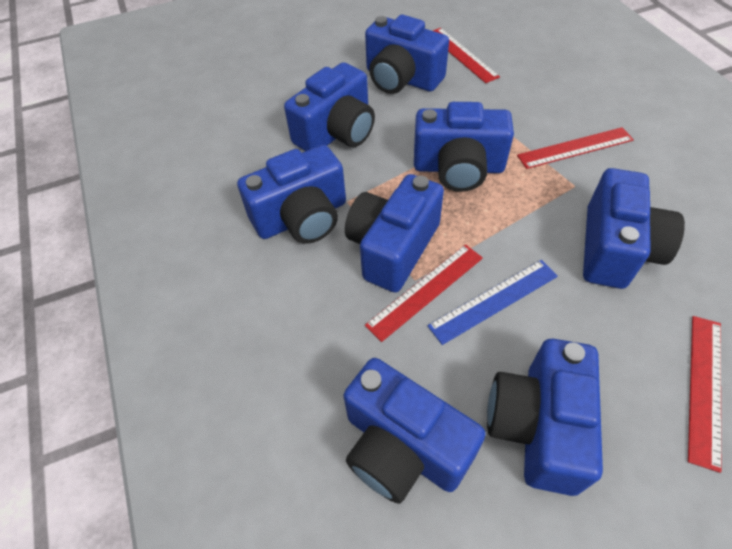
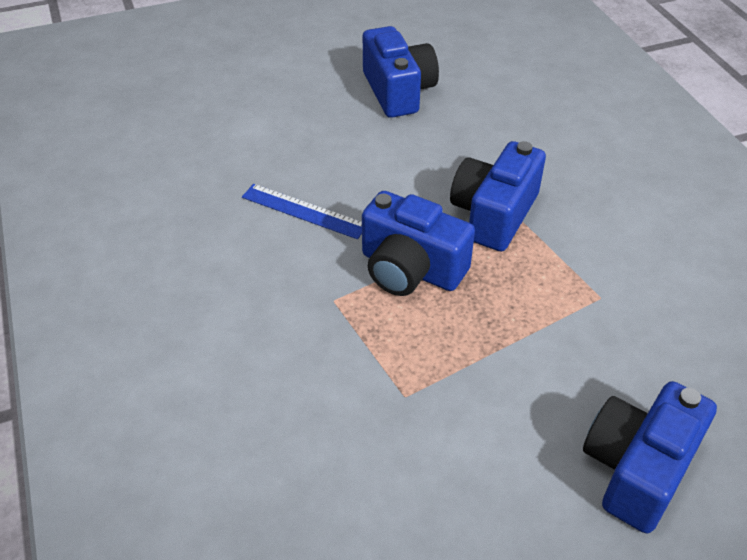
blue camera: 8 -> 4
red ruler: 4 -> 0

